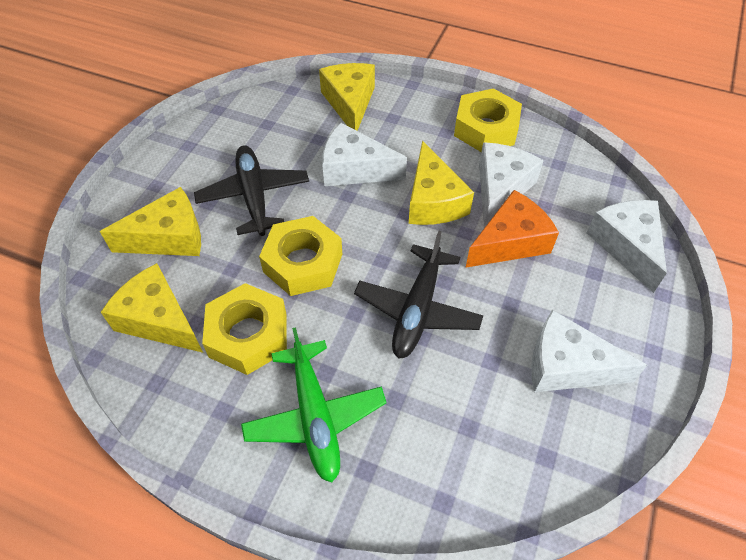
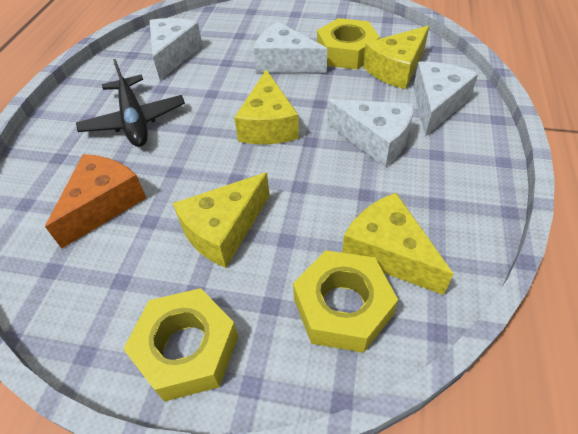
black plane: 2 -> 1
green plane: 1 -> 0

